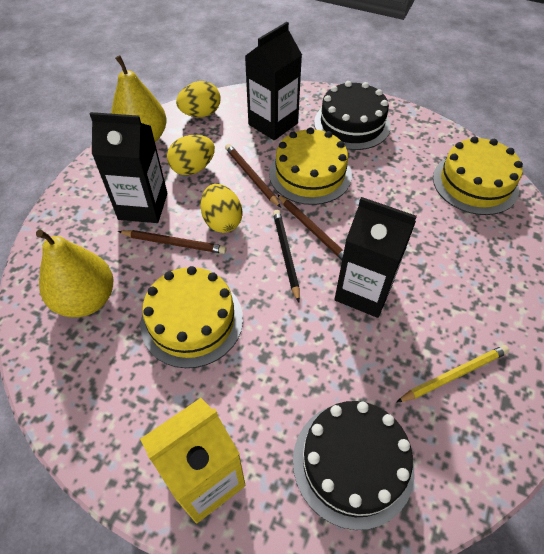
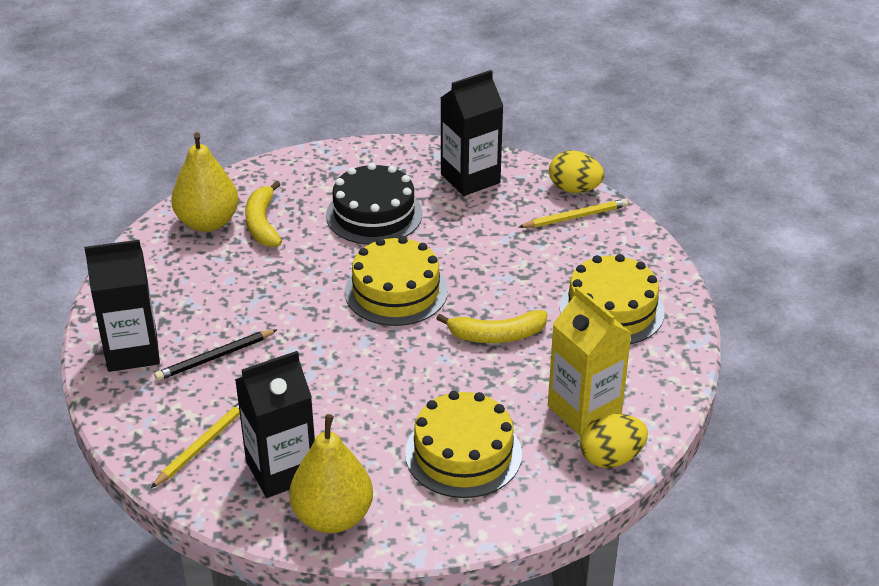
black cake: 2 -> 1
brown pencil: 3 -> 0
yellow banana: 0 -> 2
yellow egg: 3 -> 2
yellow pencil: 1 -> 2

